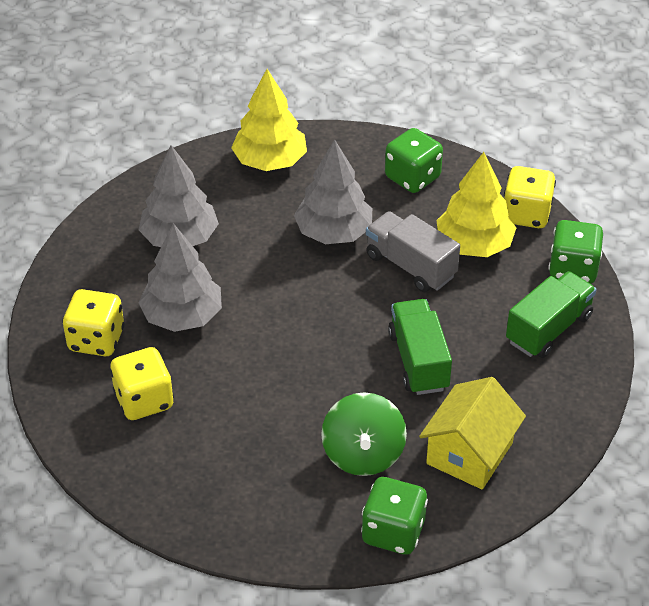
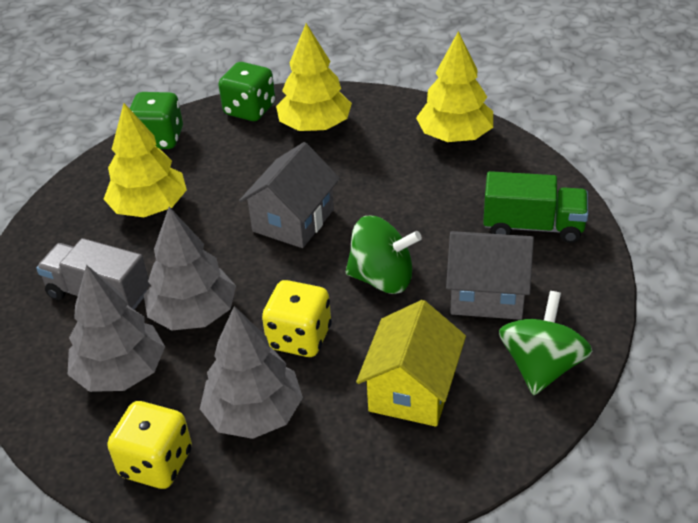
green dice: 3 -> 2
green spinning top: 1 -> 2
green truck: 2 -> 1
grey house: 0 -> 2
yellow dice: 3 -> 2
yellow tree: 2 -> 3

